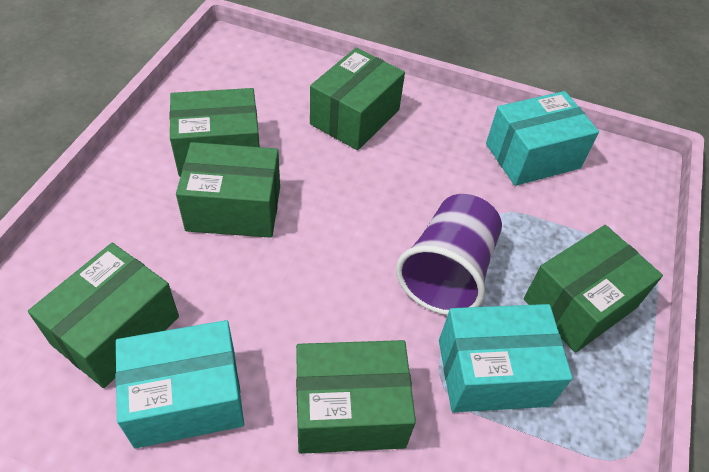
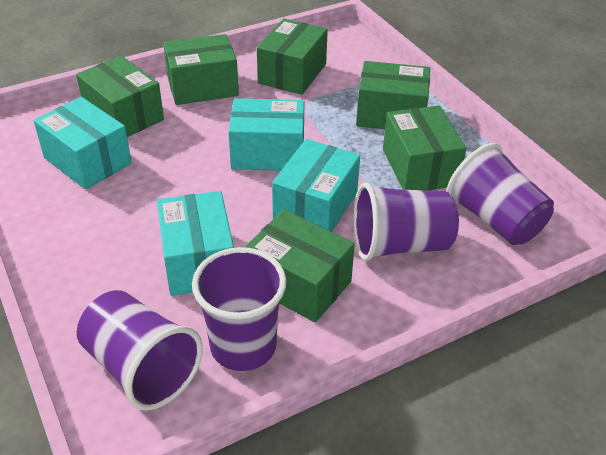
purple cup: 1 -> 4
turquoise box: 3 -> 4

